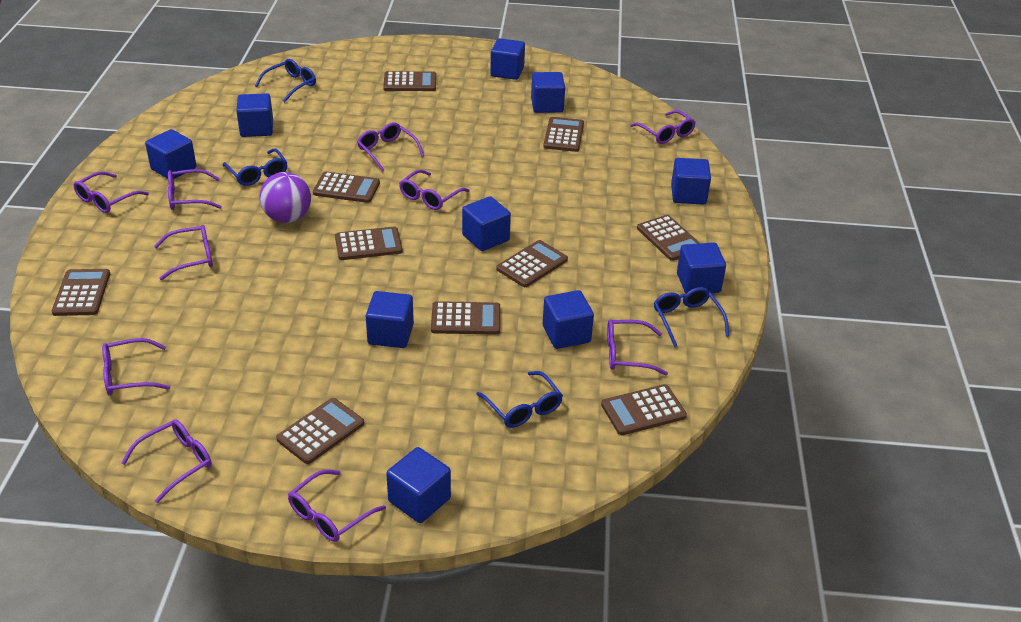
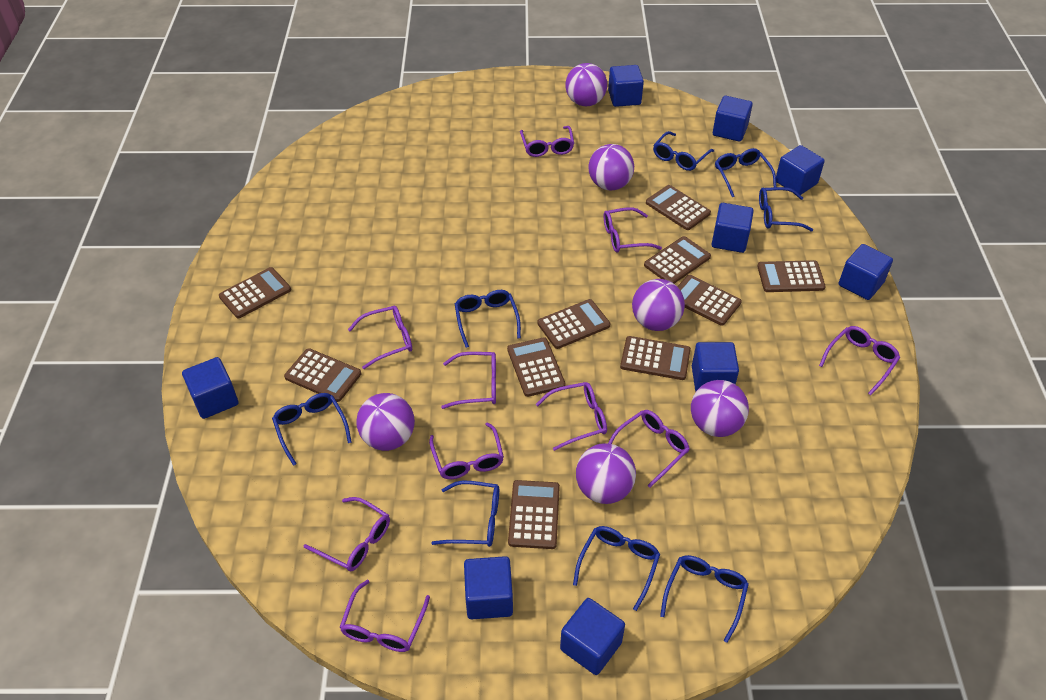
blue cube: 10 -> 9
blue glasses: 4 -> 8
purple ball: 1 -> 6

